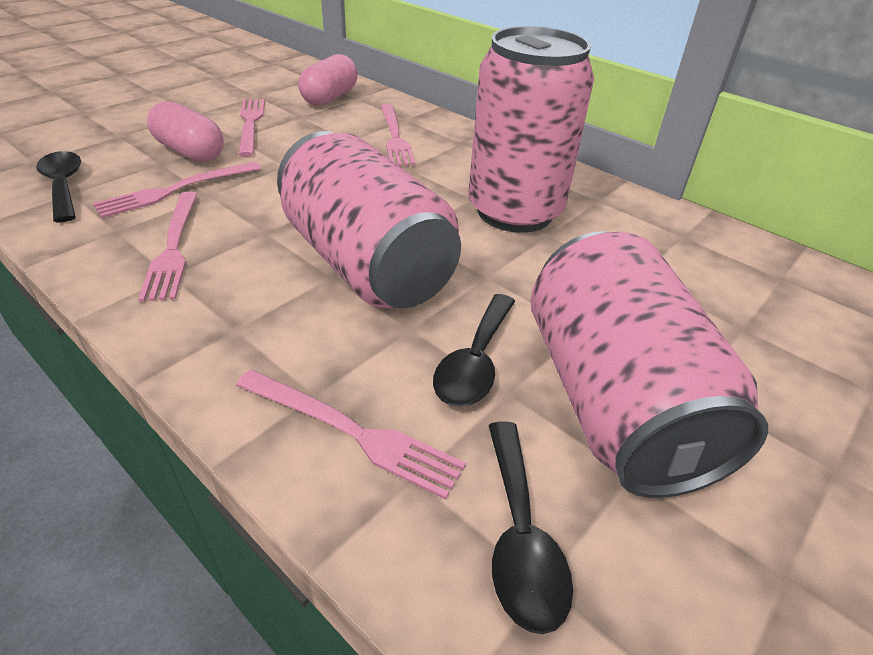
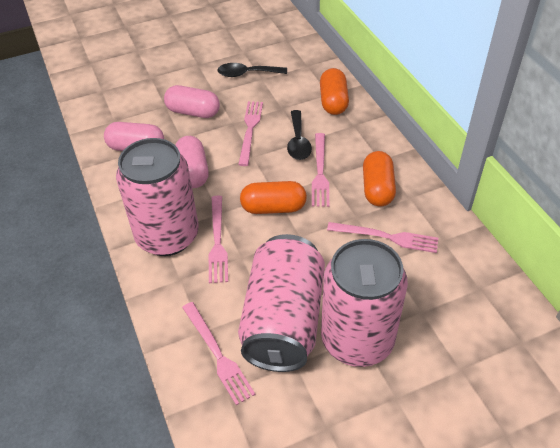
black spoon: 3 -> 2
orange capsule: 0 -> 3
pink capsule: 2 -> 3

